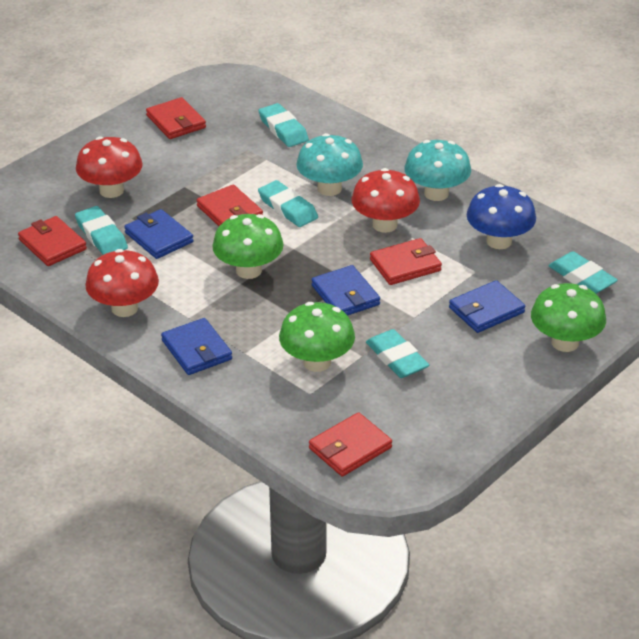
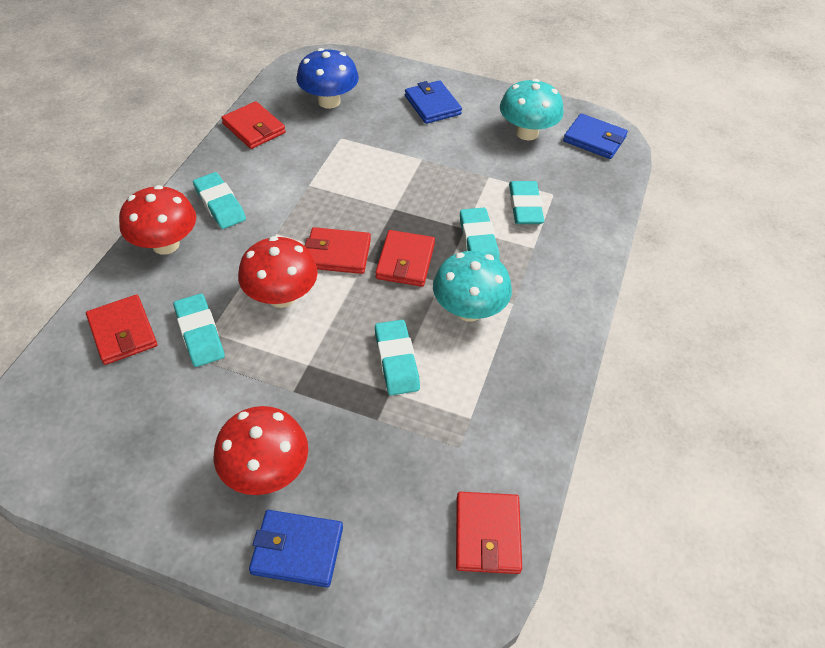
blue wallet: 4 -> 3
green mushroom: 3 -> 0

